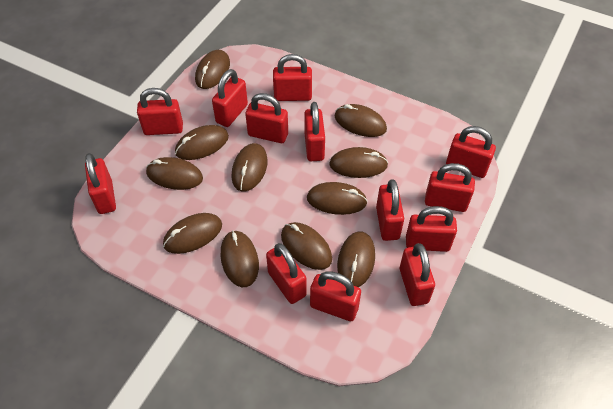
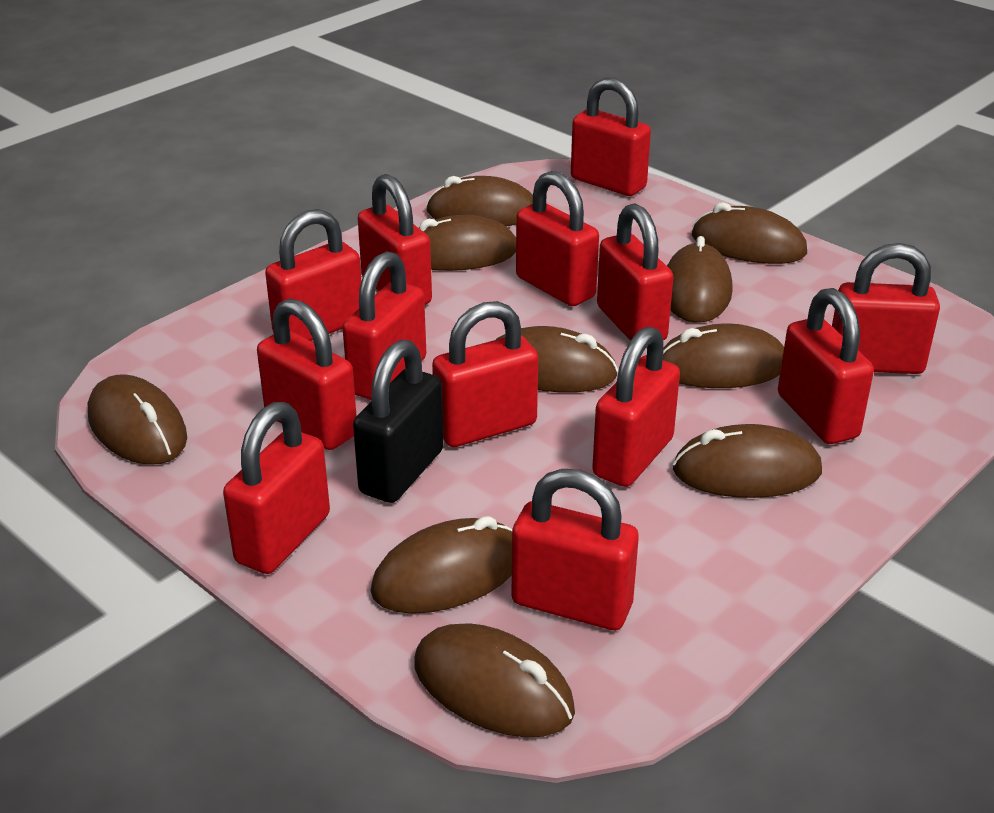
black padlock: 0 -> 1
brown mouse: 11 -> 10

